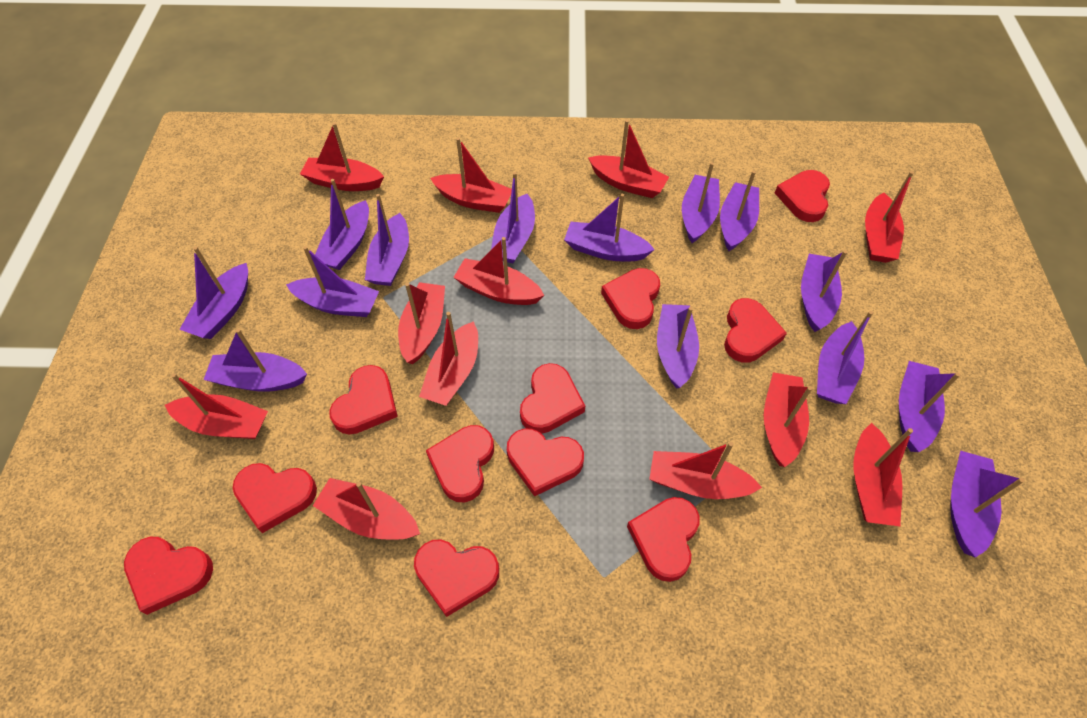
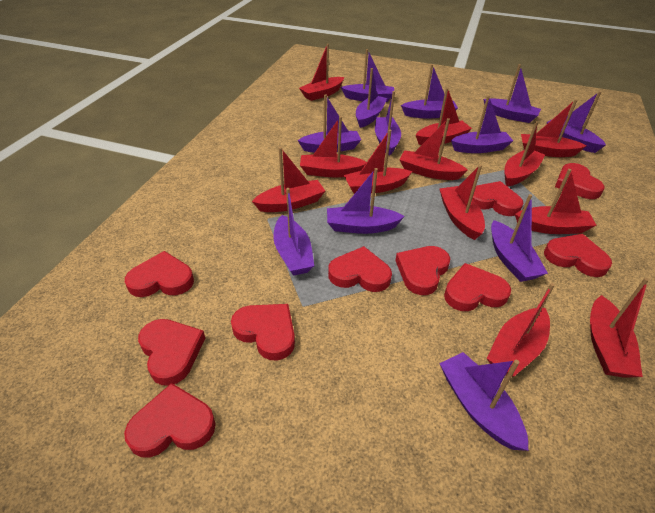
purple boat: 14 -> 12
red heart: 11 -> 10

